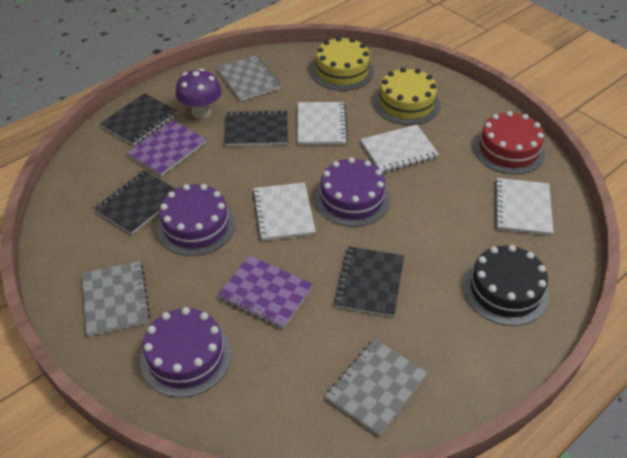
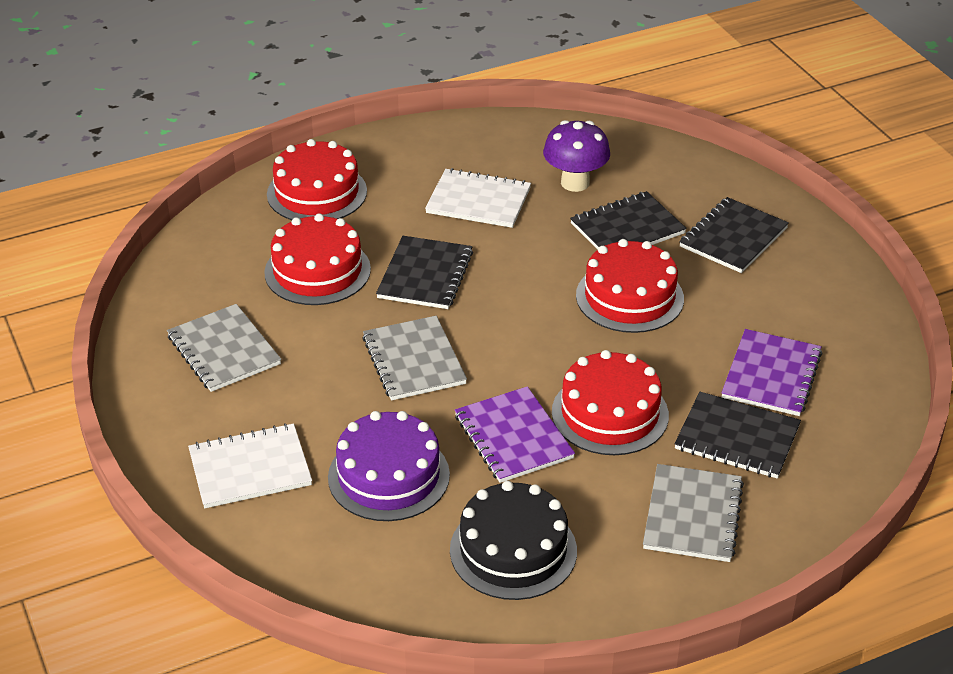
purple cake: 3 -> 1
red cake: 1 -> 4
white notebook: 4 -> 2
yellow cake: 2 -> 0

